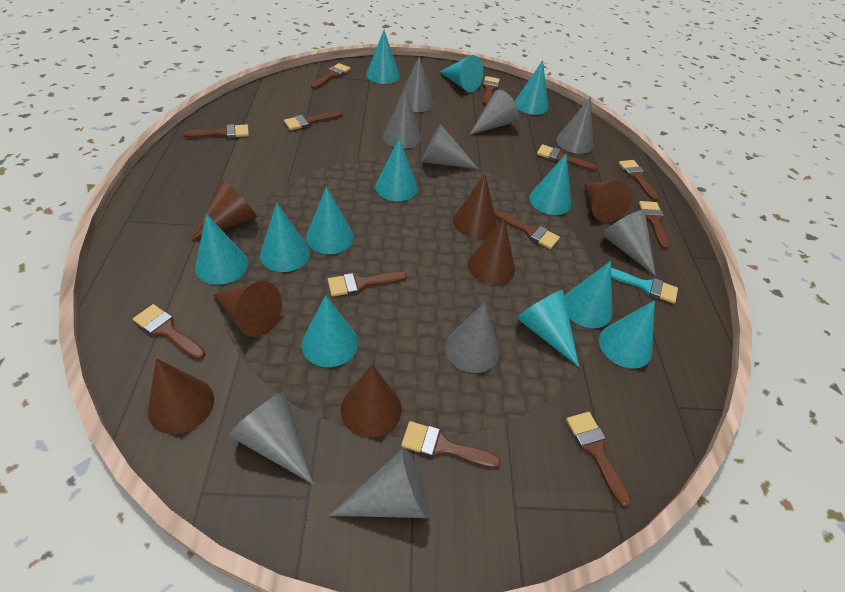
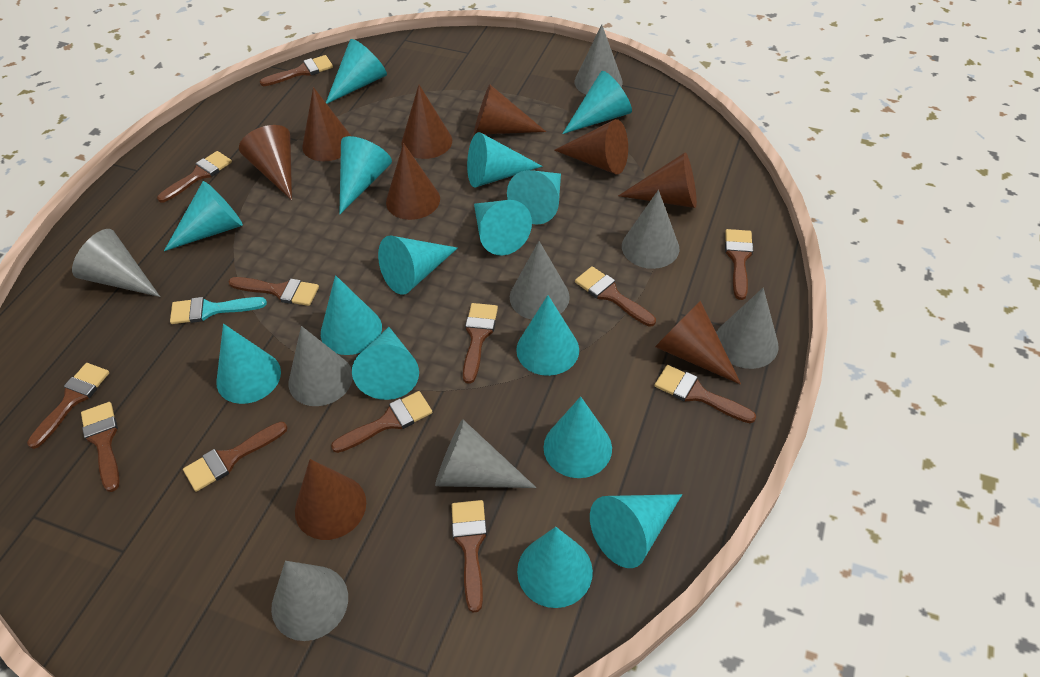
brown cone: 7 -> 9
grey cone: 9 -> 8
turquoise cone: 12 -> 15

